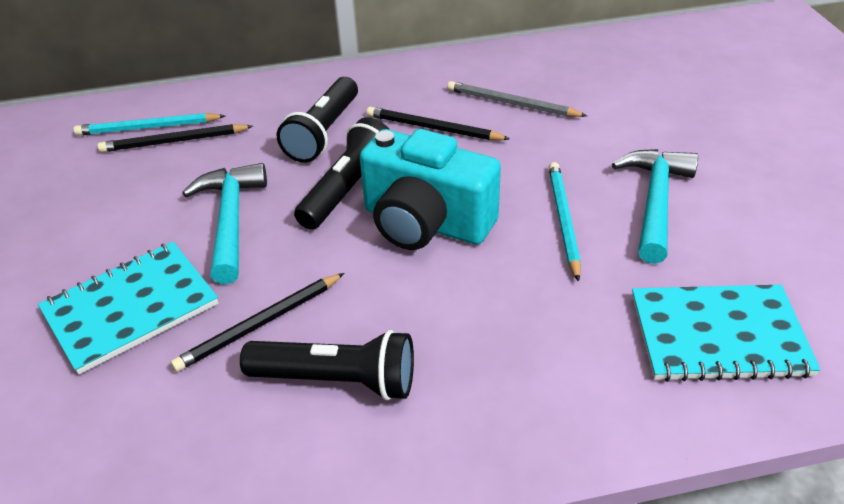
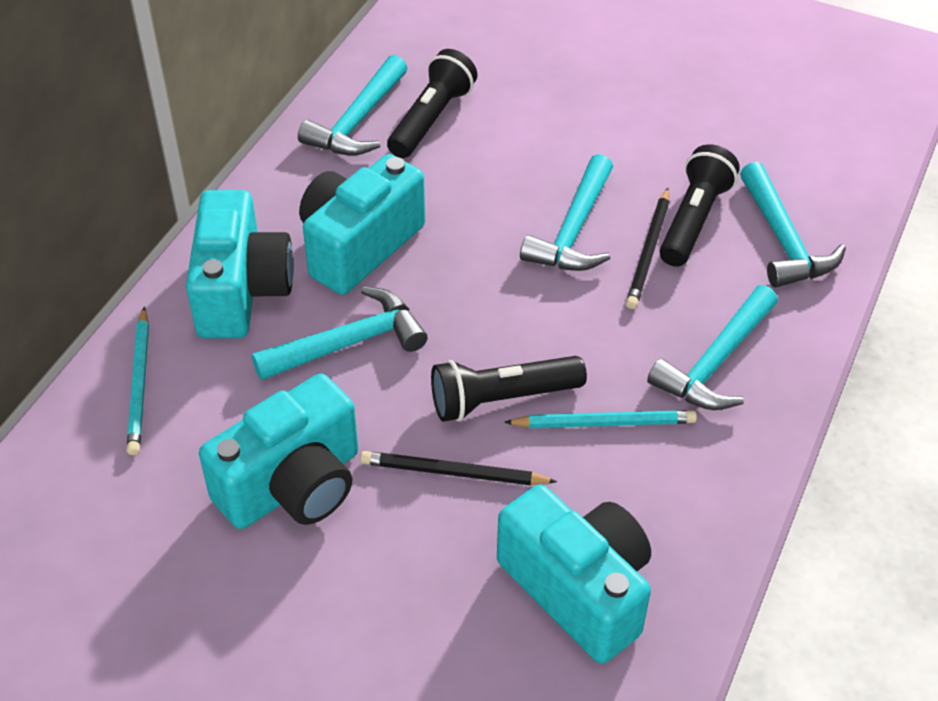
black pencil: 3 -> 2
grey pencil: 1 -> 0
turquoise camera: 1 -> 4
turquoise hammer: 2 -> 5
turquoise notebook: 2 -> 0

